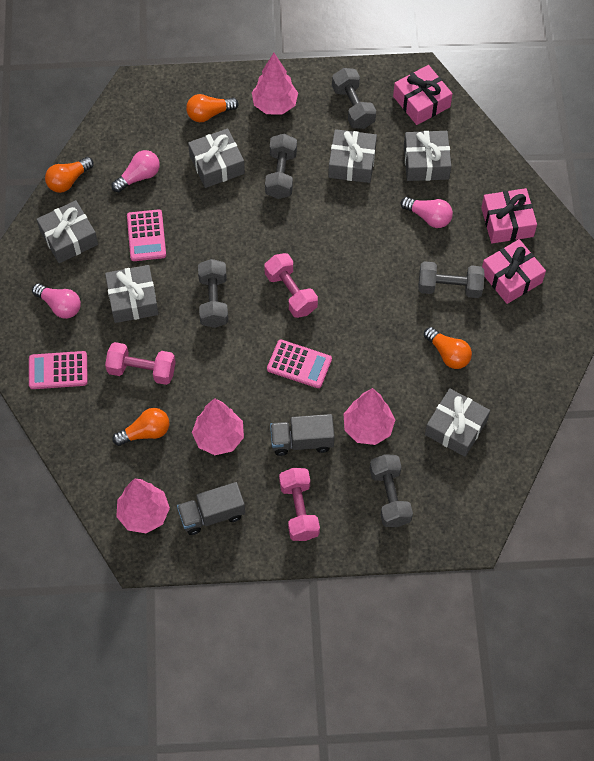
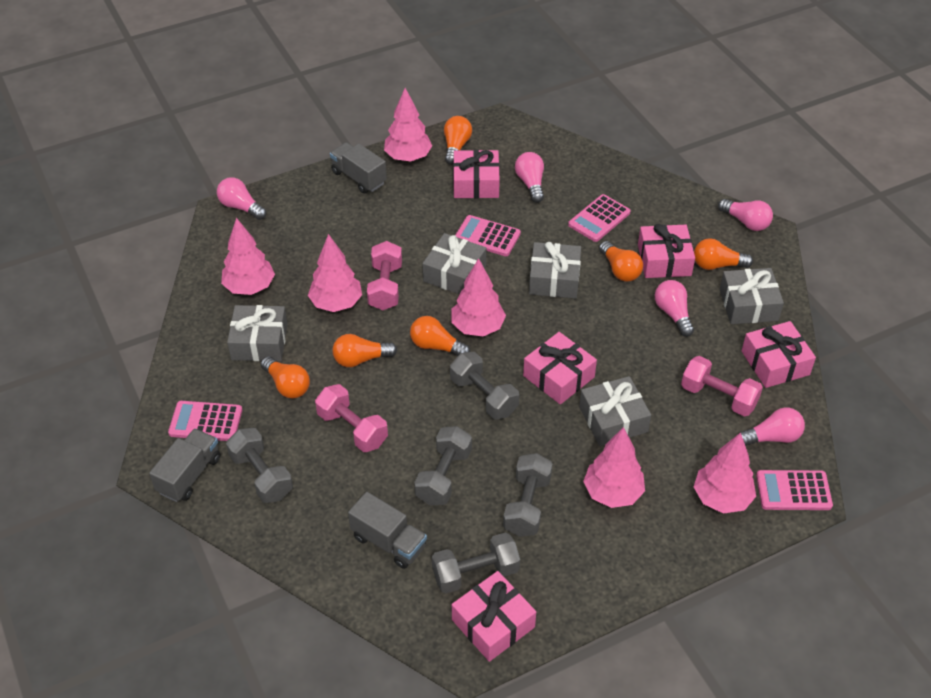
grey gift: 6 -> 5
grey truck: 2 -> 3
orange light bulb: 4 -> 6
pink calculator: 3 -> 4
pink gift: 3 -> 5
pink light bulb: 3 -> 5
pink tree: 4 -> 6

